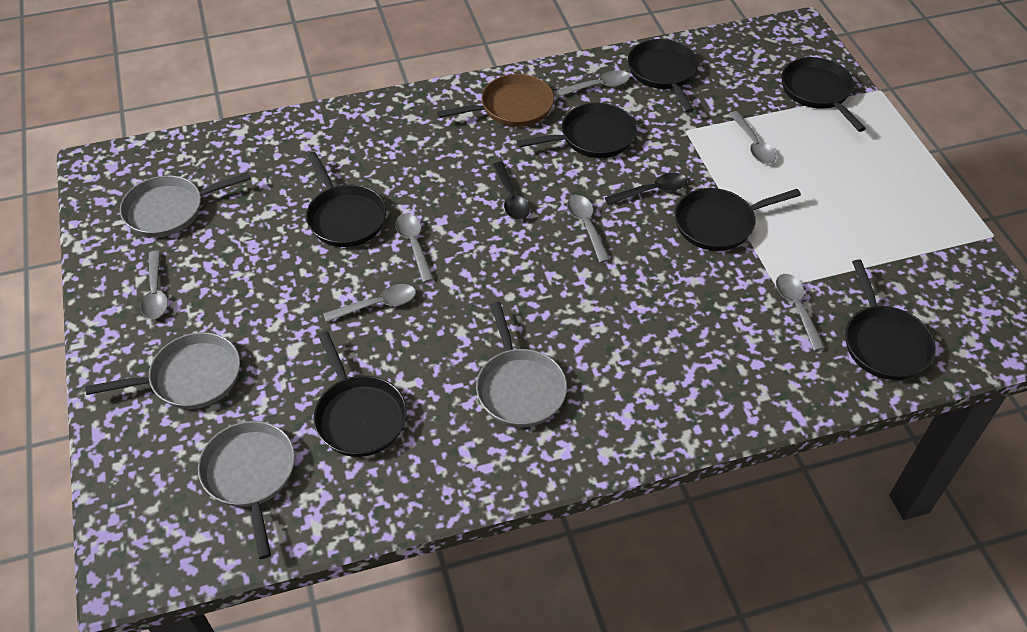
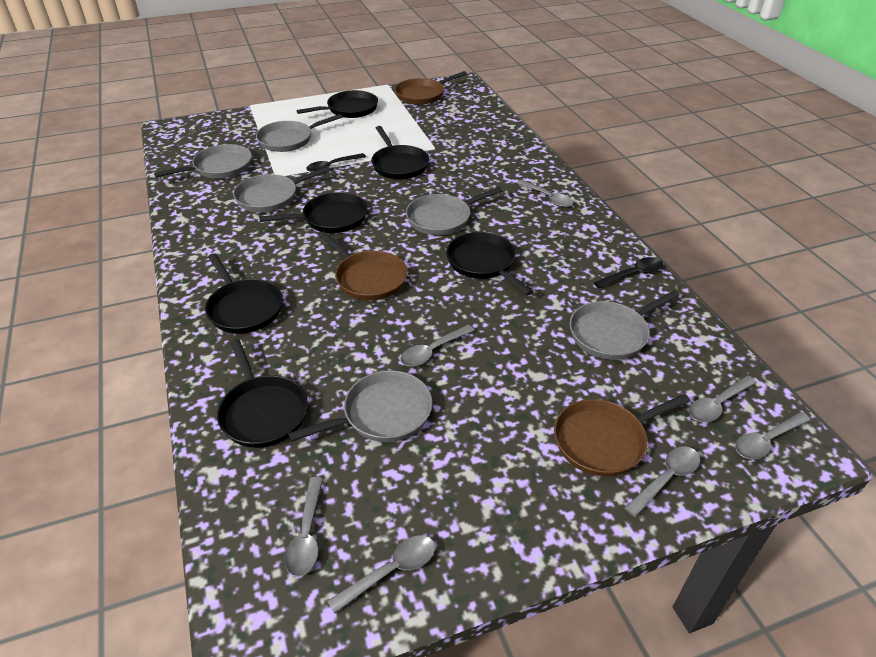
black pan: 7 -> 6
brown pan: 1 -> 3
grey pan: 4 -> 6

